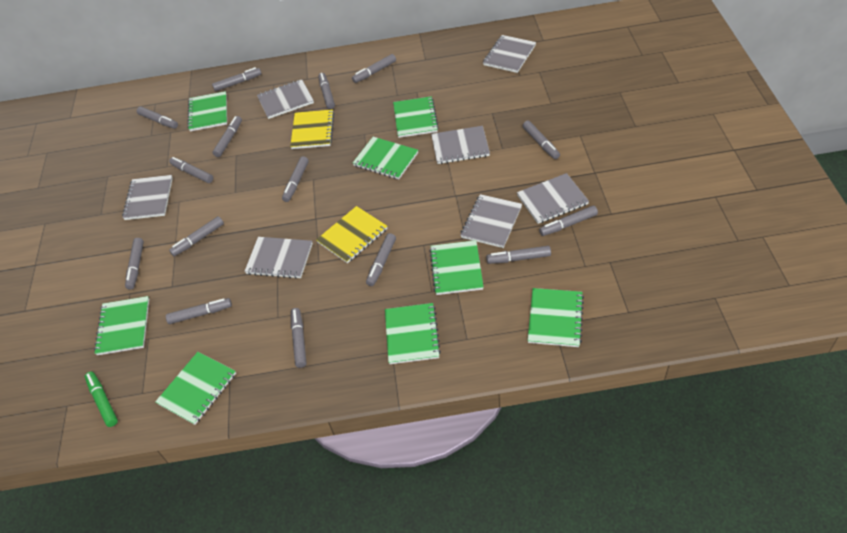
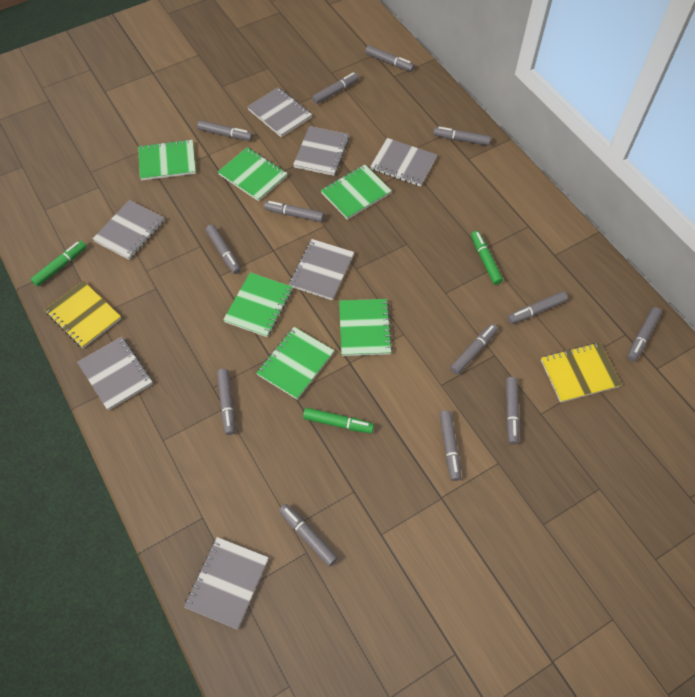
green marker: 1 -> 3
green notebook: 8 -> 6
grey marker: 15 -> 13

